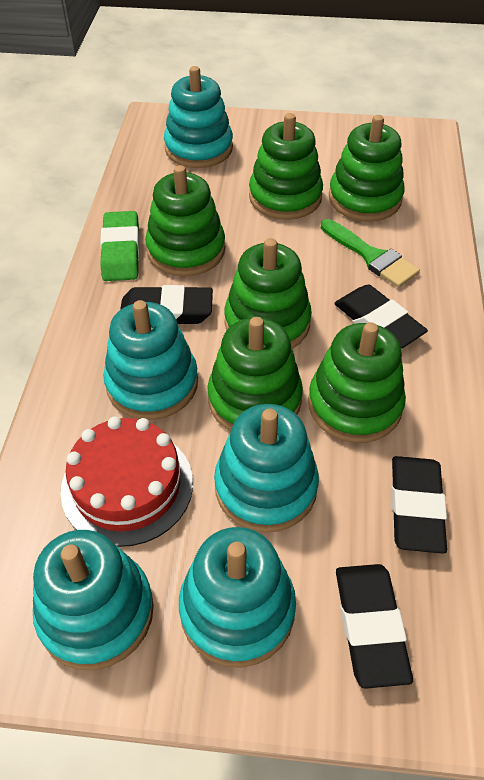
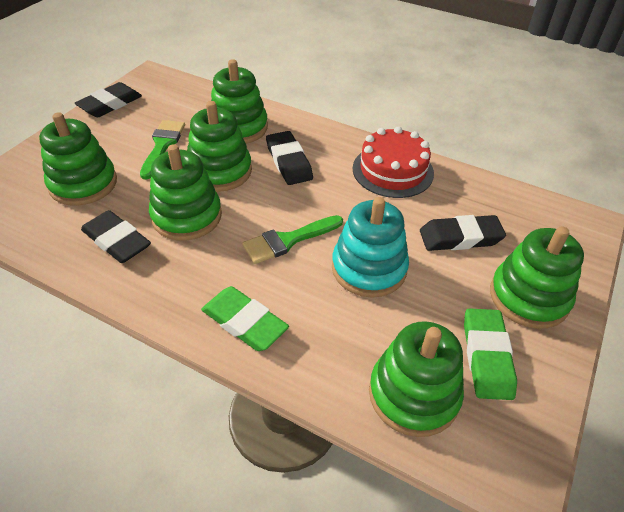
green brush: 1 -> 2
green eraser: 1 -> 2
turquoise stacking toy: 5 -> 1

